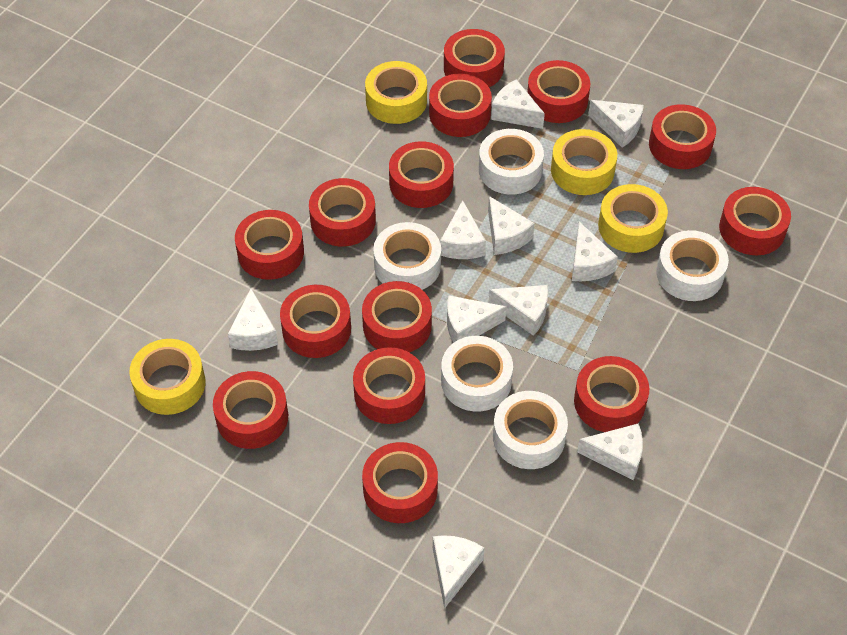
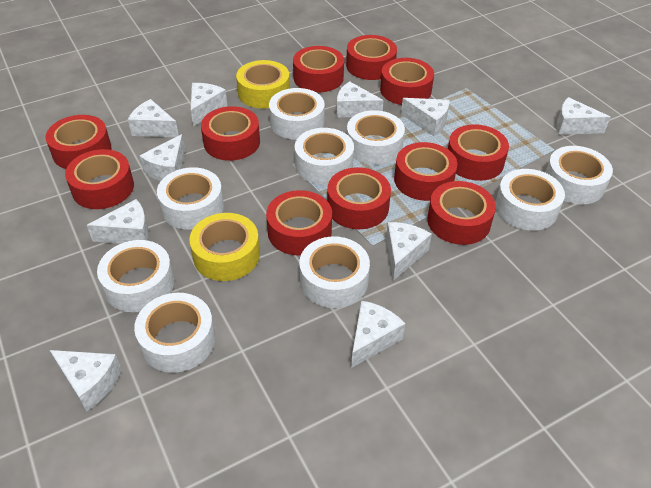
red tape: 14 -> 11
white tape: 5 -> 9
yellow tape: 4 -> 2

